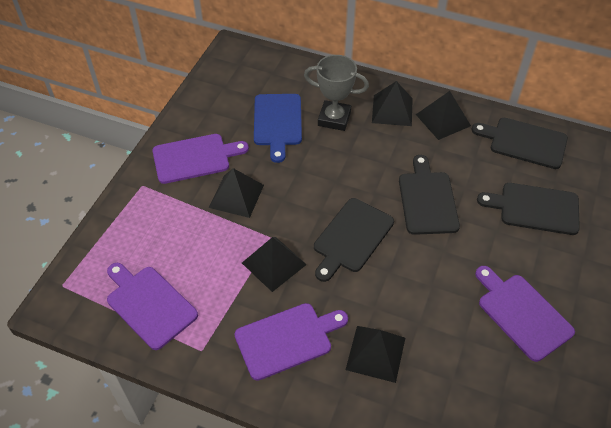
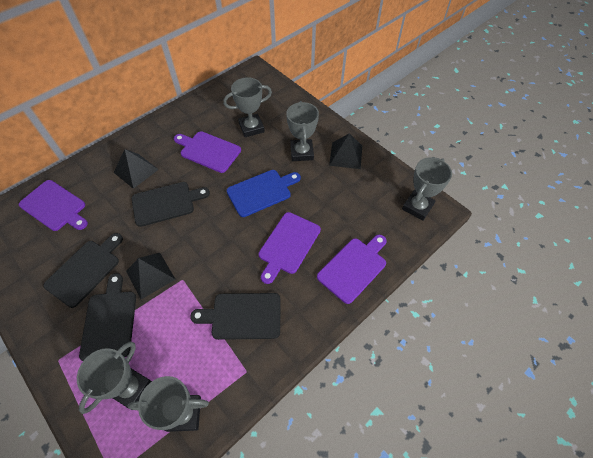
black pyramid: 5 -> 3
grey trophy: 1 -> 5

